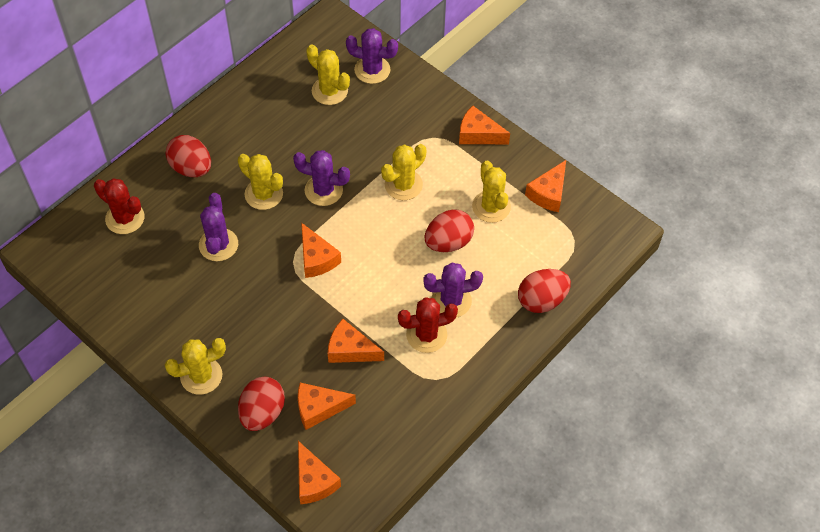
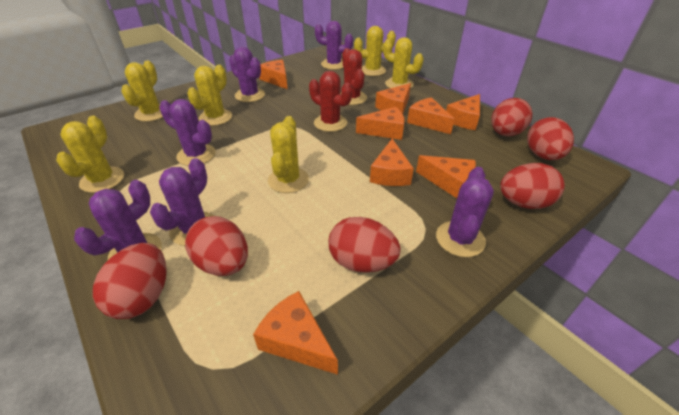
orange cheese: 6 -> 8
purple cactus: 4 -> 6
red egg: 4 -> 6
yellow cactus: 5 -> 6

